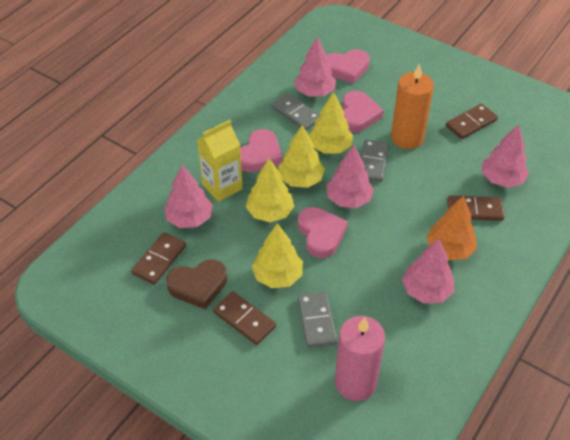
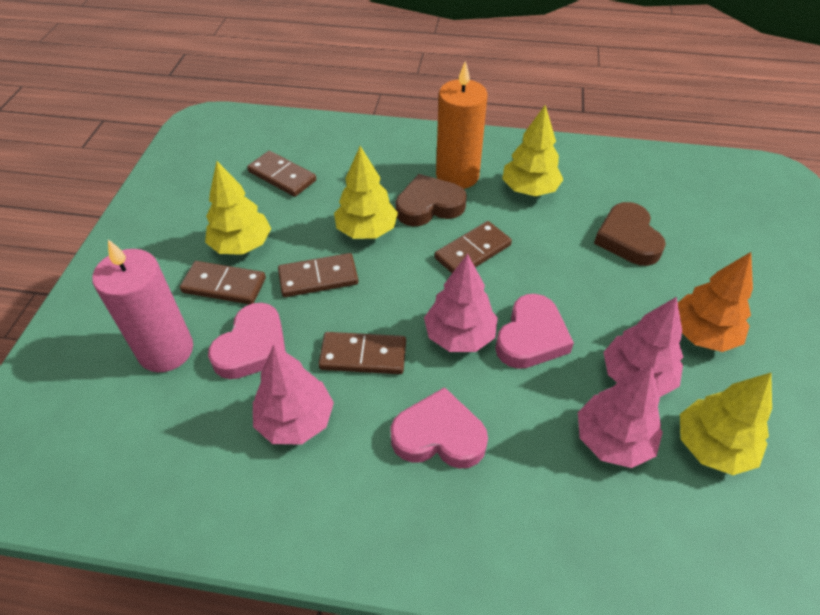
brown domino: 4 -> 5
brown heart: 1 -> 2
grey domino: 3 -> 0
pink heart: 4 -> 3
pink tree: 5 -> 4
yellow carton: 1 -> 0

